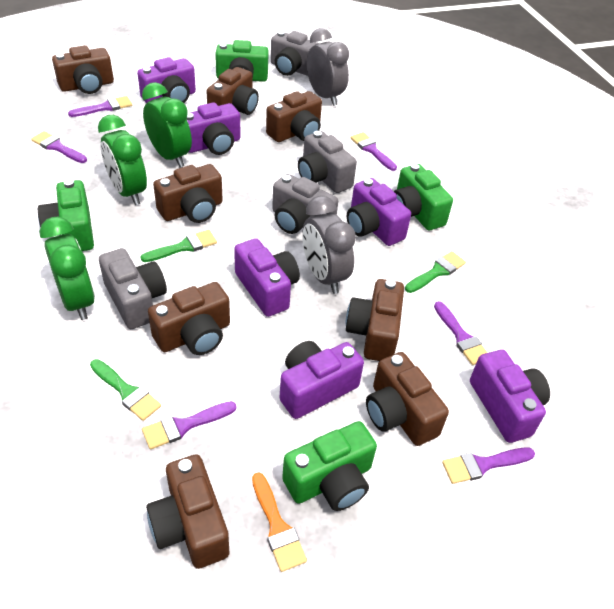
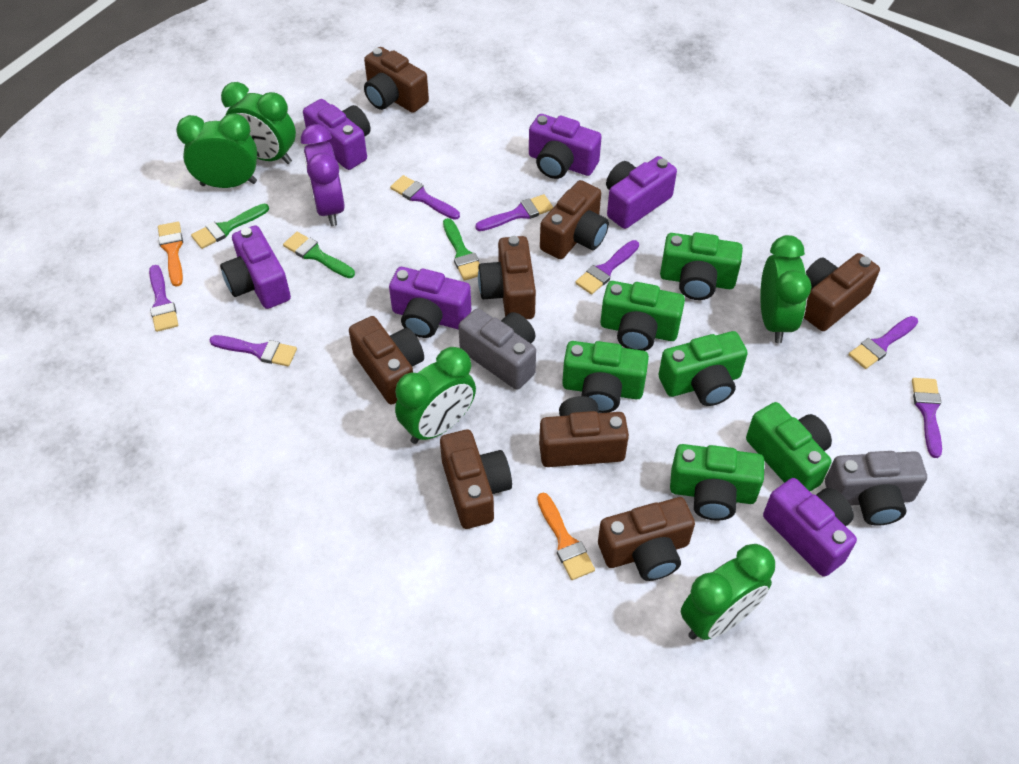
green camera: 4 -> 6
green clock: 3 -> 5
grey camera: 4 -> 2
grey clock: 2 -> 0
orange brush: 1 -> 2
purple brush: 6 -> 7
purple clock: 0 -> 1

